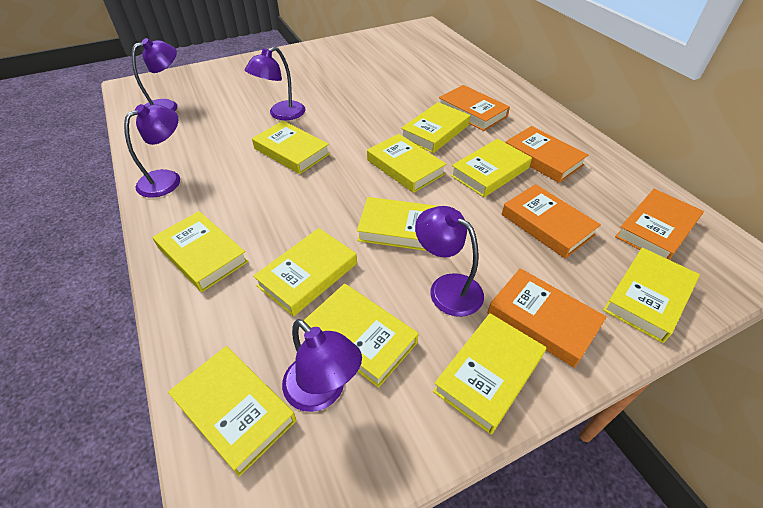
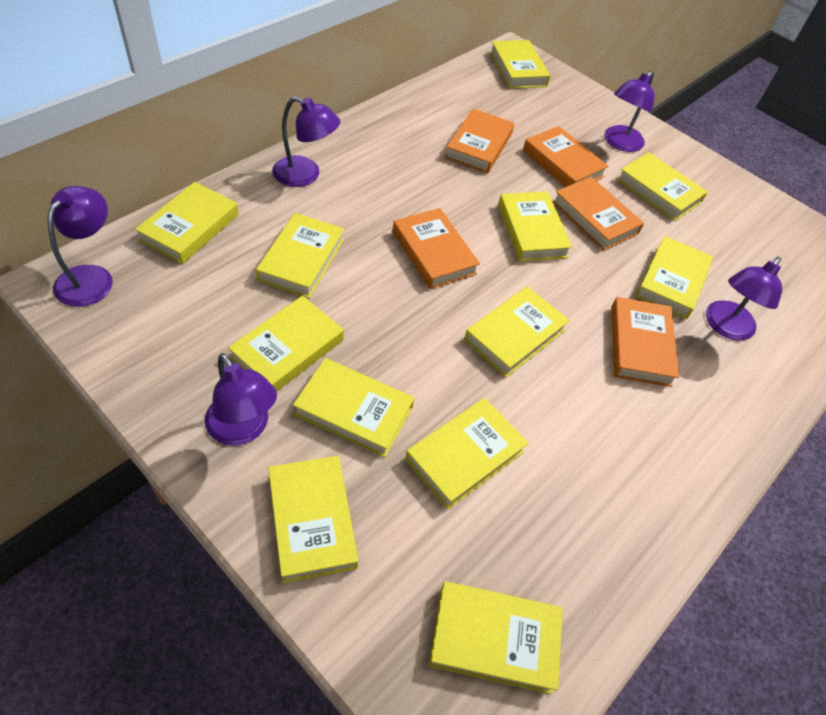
yellow book: 11 -> 12

